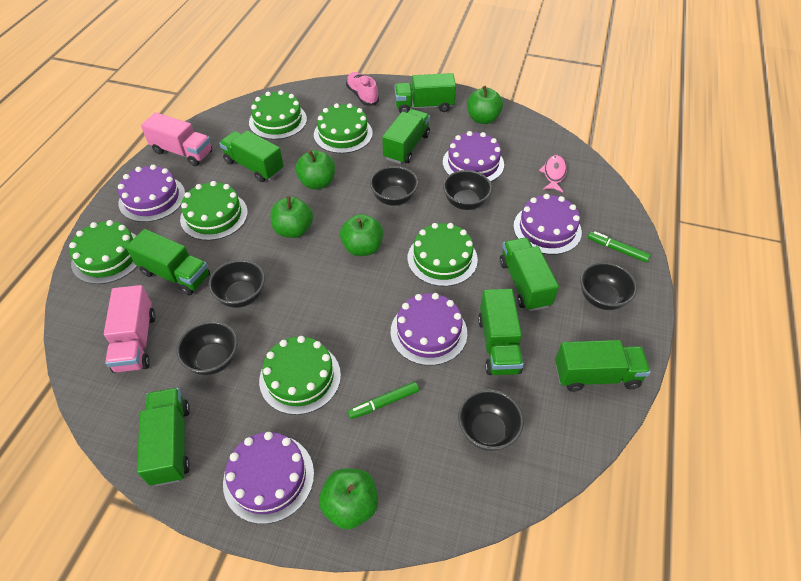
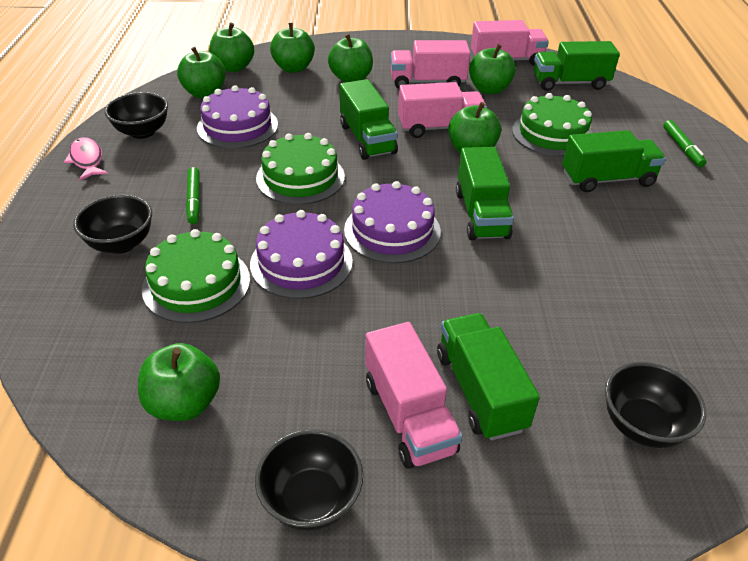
black bowl: 6 -> 4
green apple: 5 -> 7
green cake: 6 -> 3
green truck: 8 -> 5
pink shoe: 1 -> 0
pink truck: 2 -> 4
purple cake: 5 -> 3

